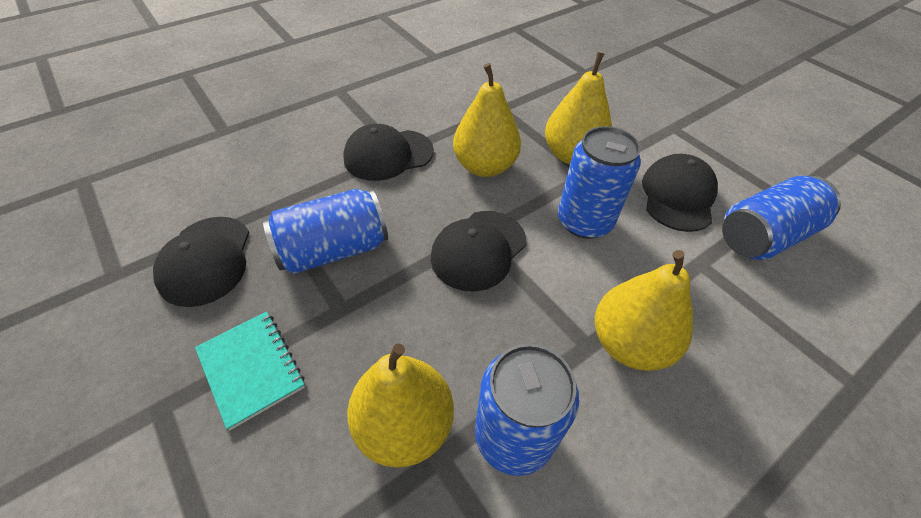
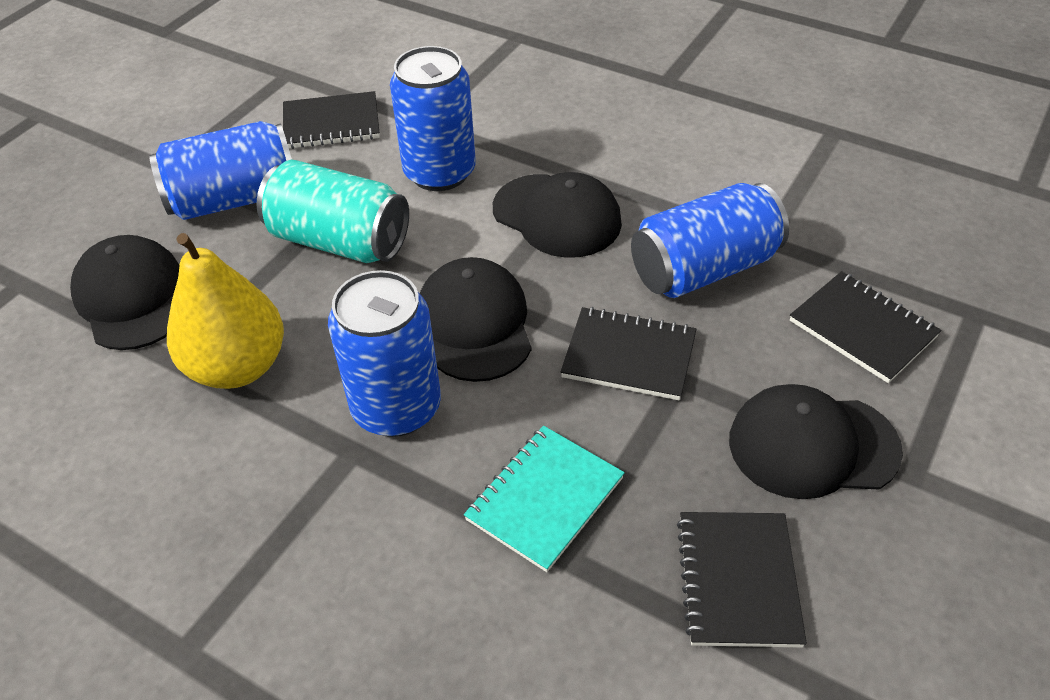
black notebook: 0 -> 4
turquoise can: 0 -> 1
yellow pear: 4 -> 1

